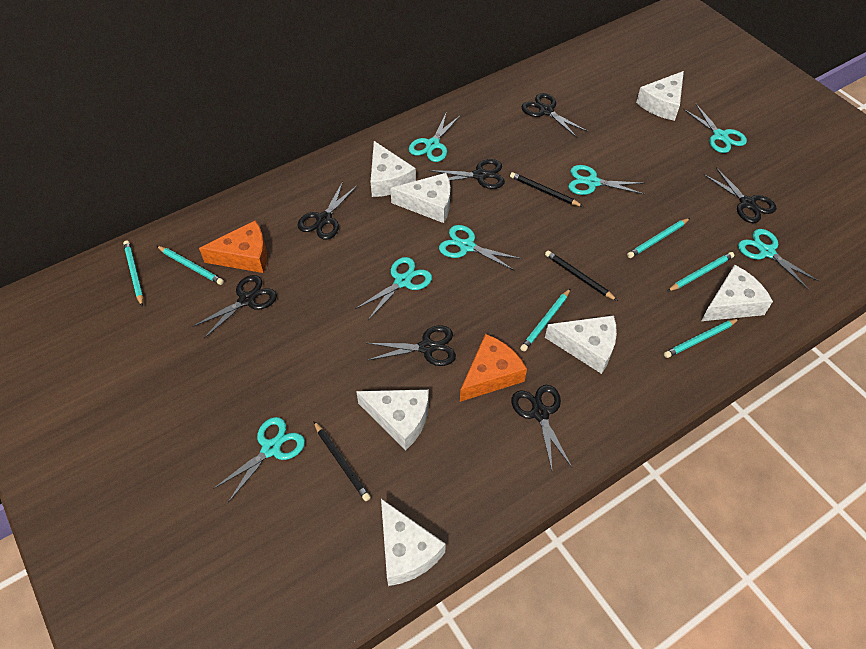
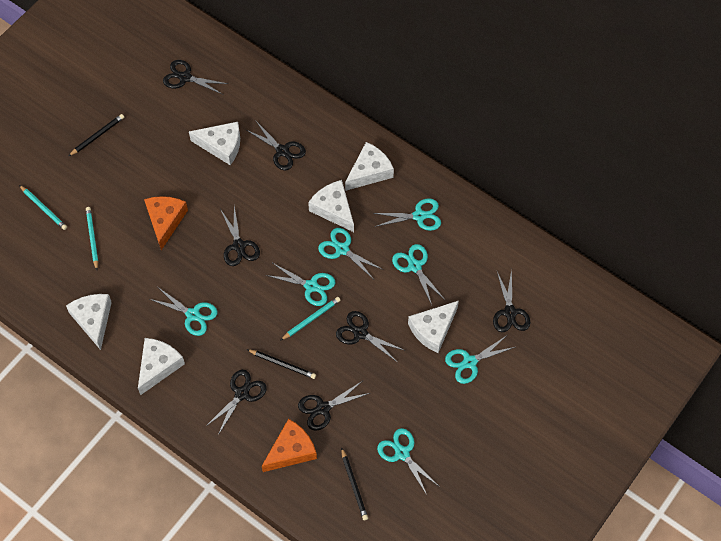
turquoise pencil: 6 -> 3
white cheese: 7 -> 6

